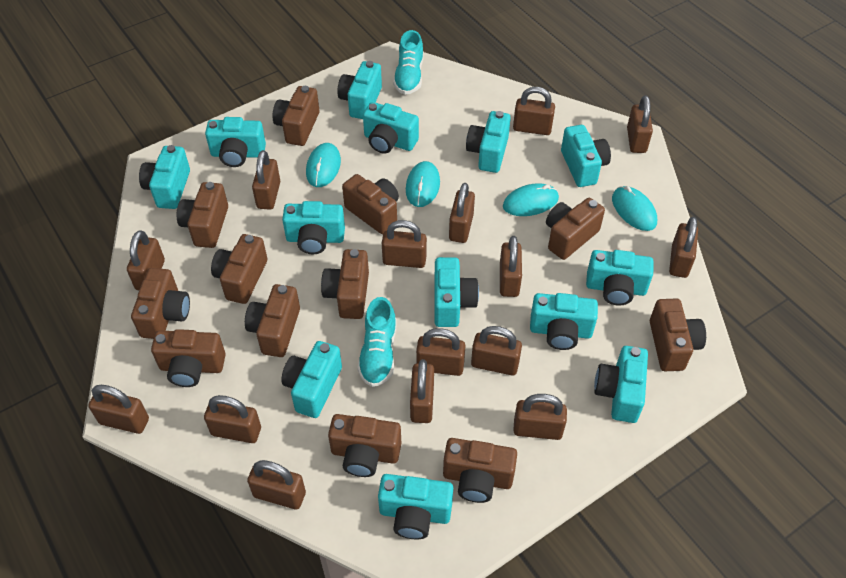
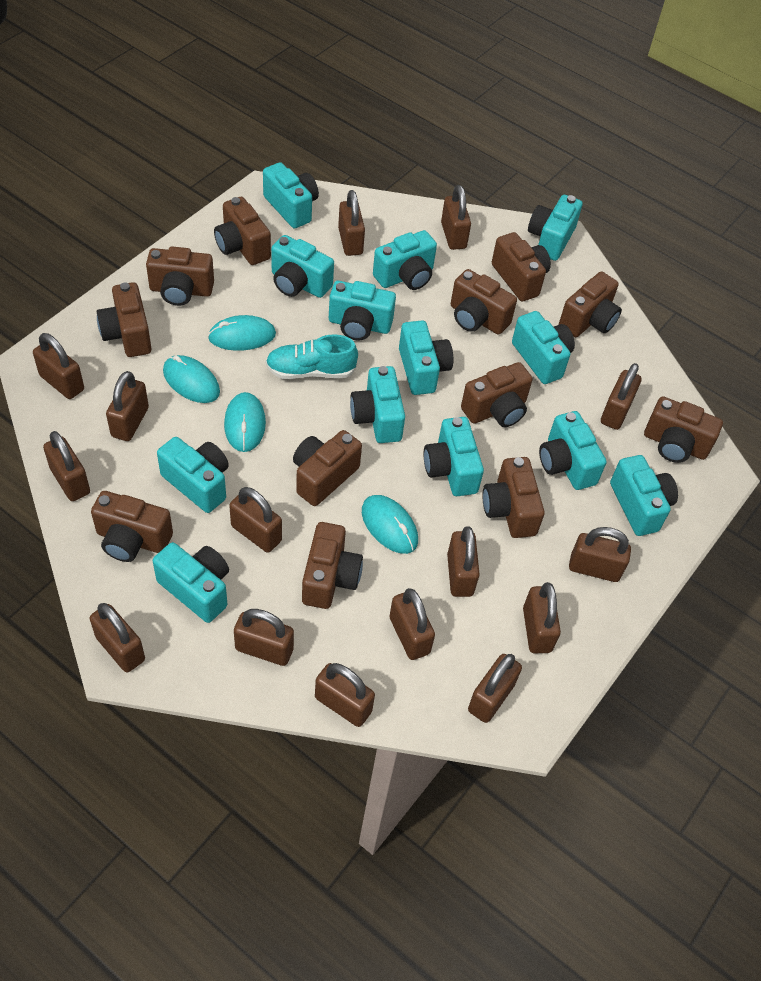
turquoise shoe: 2 -> 1

